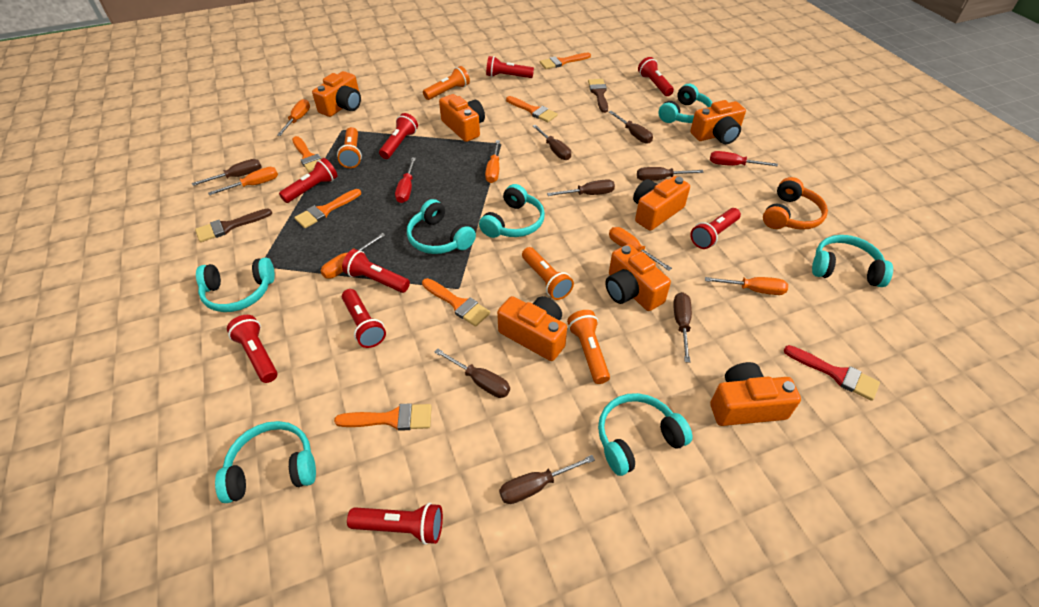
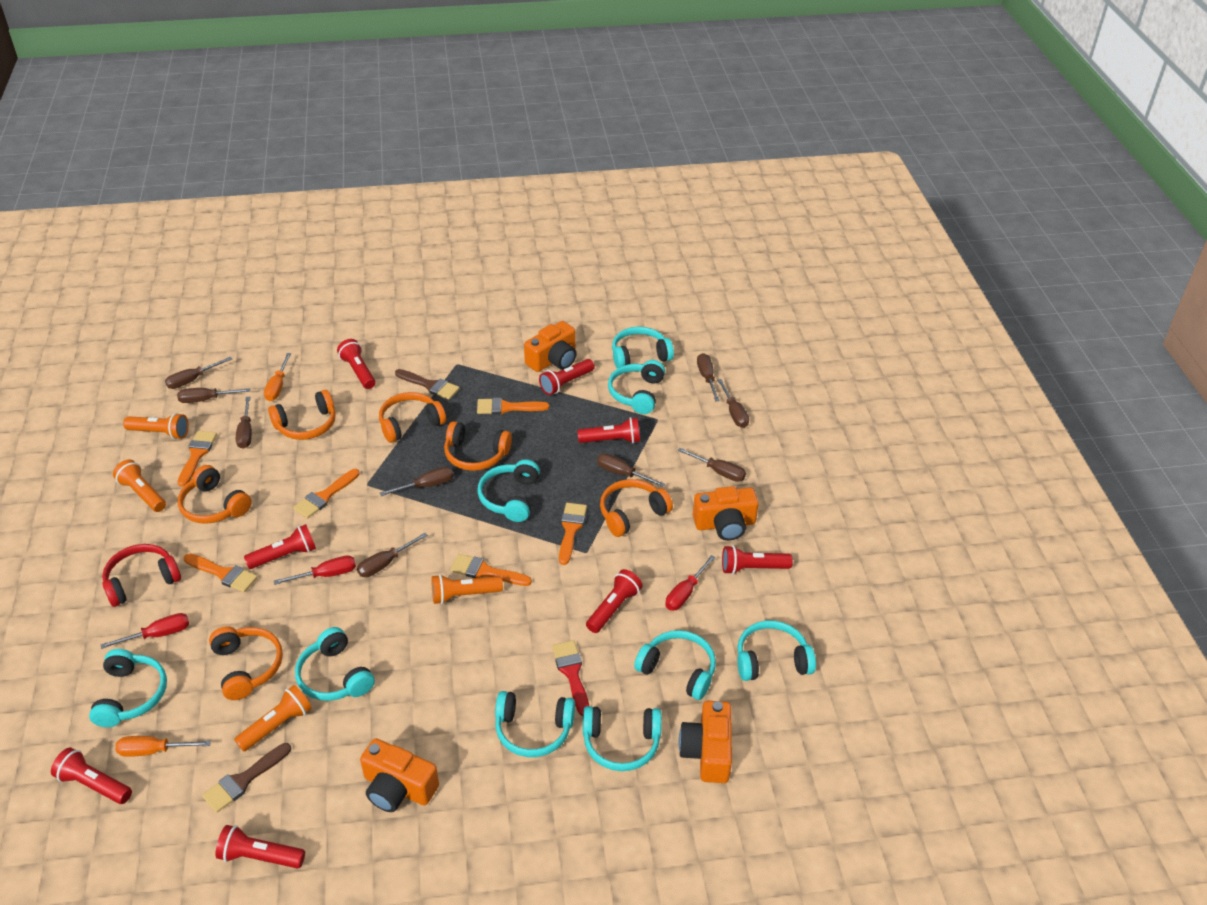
brown screwdriver: 8 -> 9
orange camera: 7 -> 4
orange headphones: 1 -> 6
orange screwdriver: 6 -> 2
red flashlight: 9 -> 8
red headphones: 0 -> 1
red screwdriver: 2 -> 3
turquoise headphones: 7 -> 9

